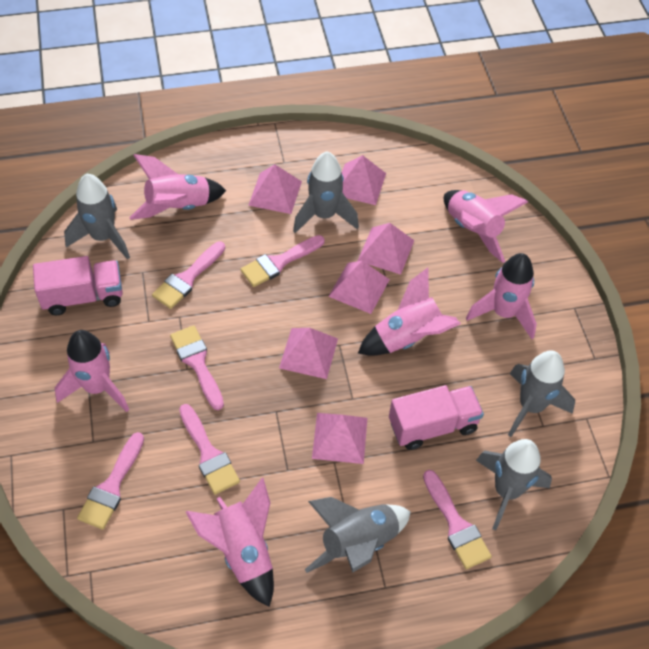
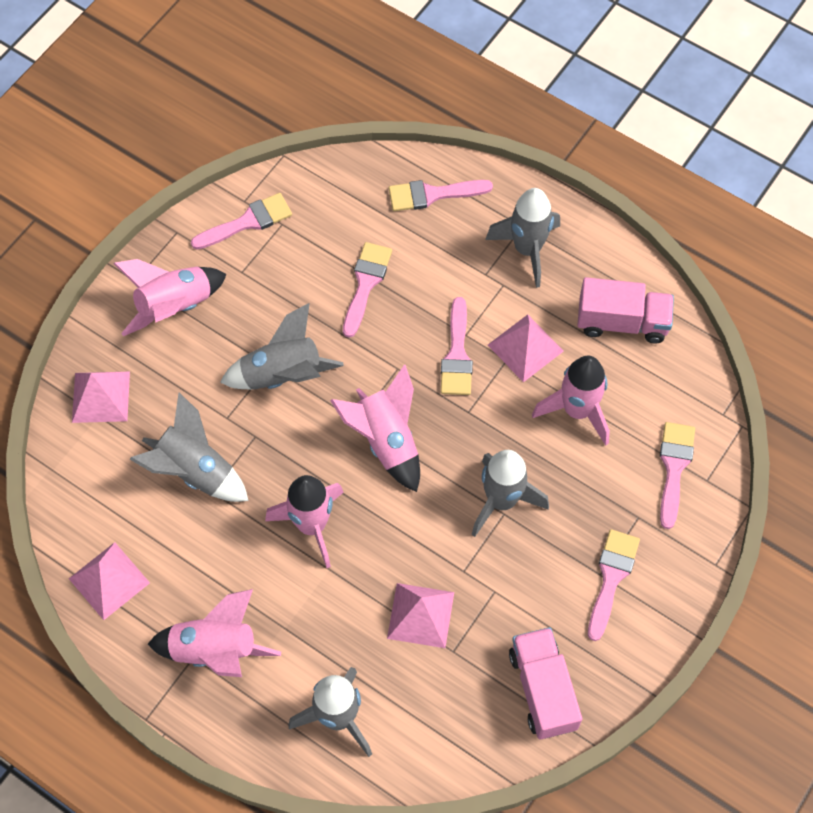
pink pyramid: 6 -> 4
pink rocket: 6 -> 5

